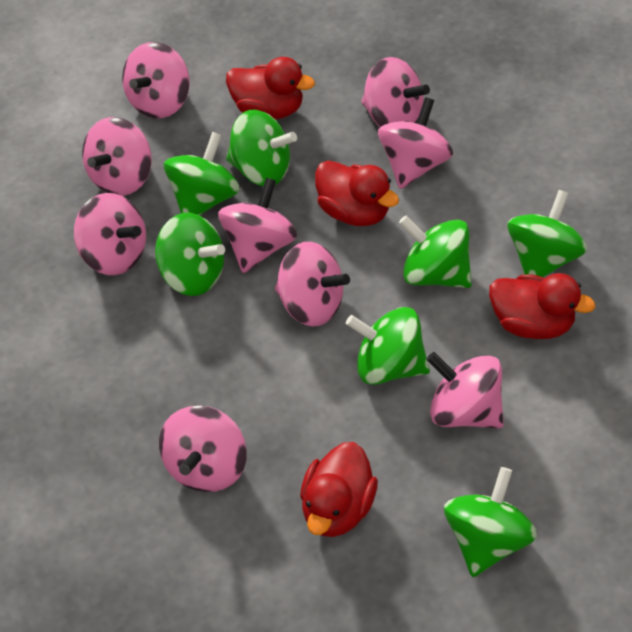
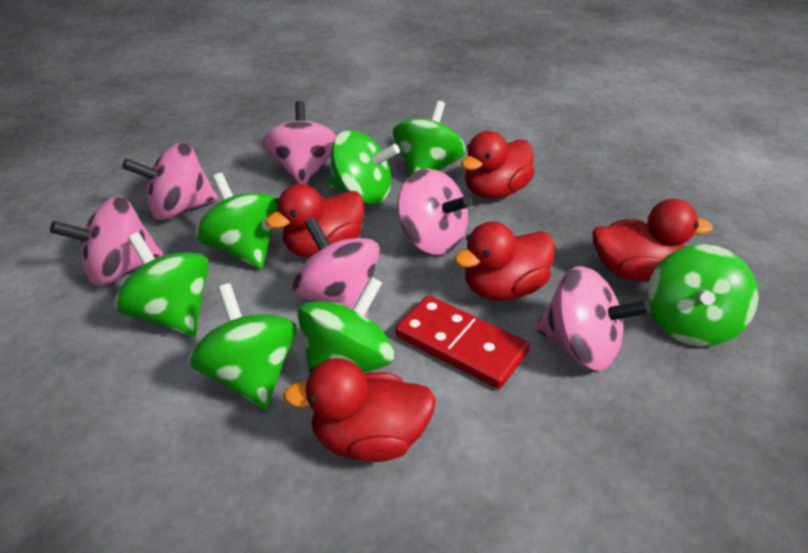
pink spinning top: 9 -> 6
red domino: 0 -> 1
red duck: 4 -> 5

